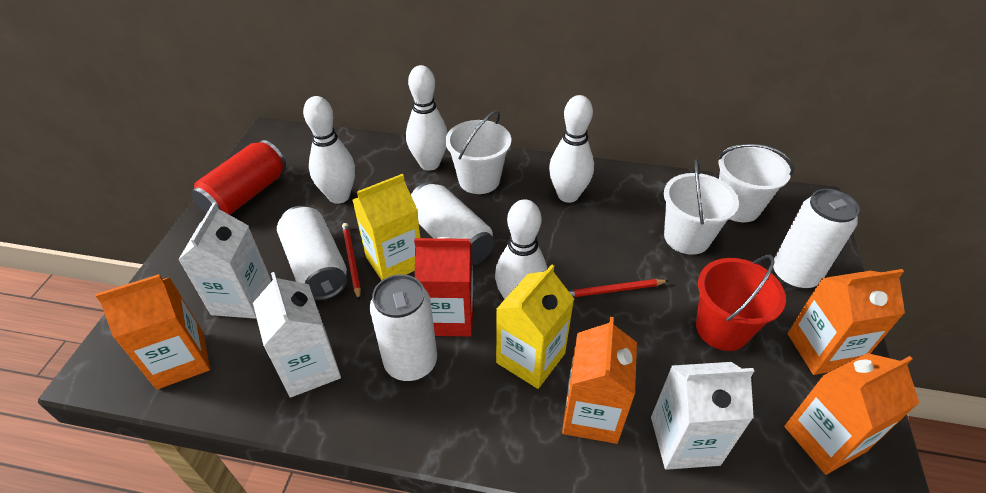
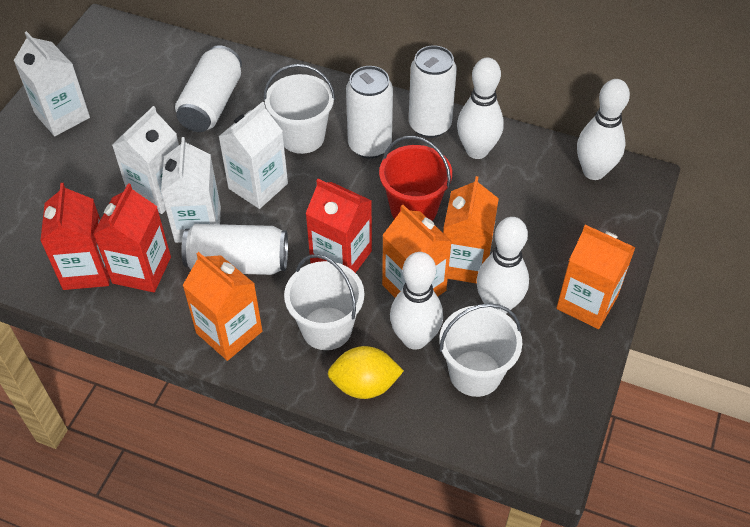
red can: 1 -> 0
red carton: 1 -> 3
red pencil: 2 -> 0
white carton: 3 -> 4
yellow carton: 2 -> 0
yellow lemon: 0 -> 1

